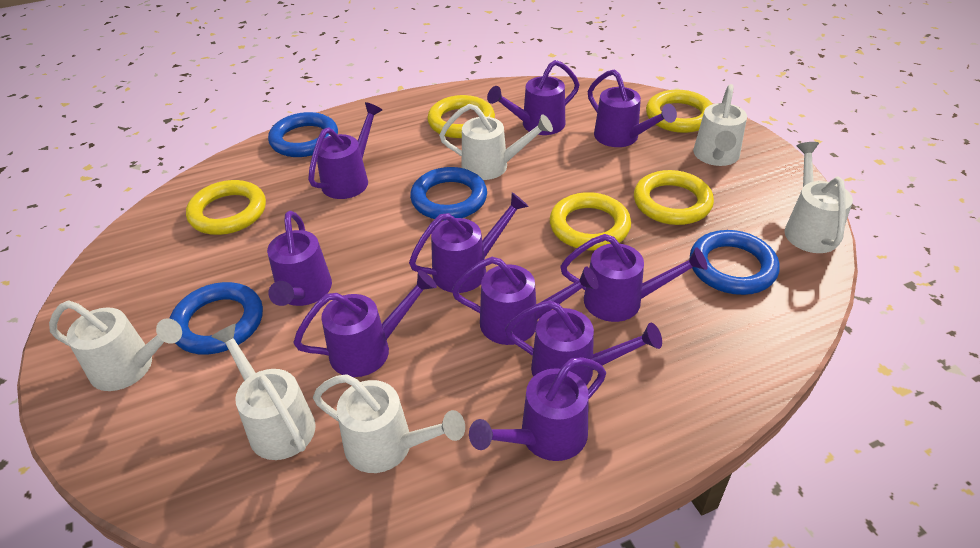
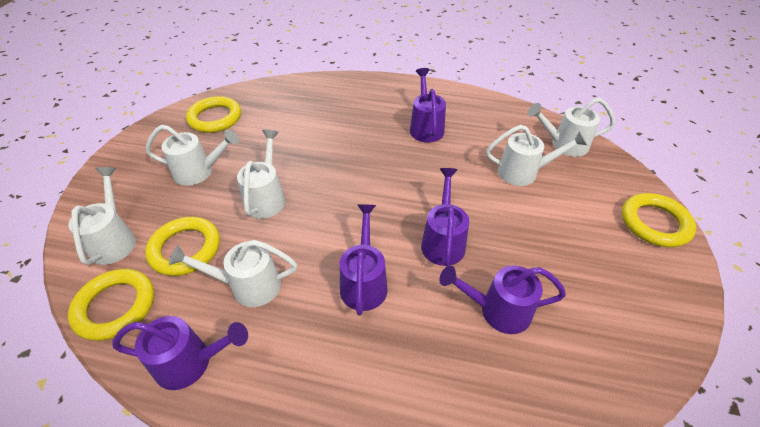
blue ring: 4 -> 0
purple watering can: 10 -> 5
yellow ring: 5 -> 4

